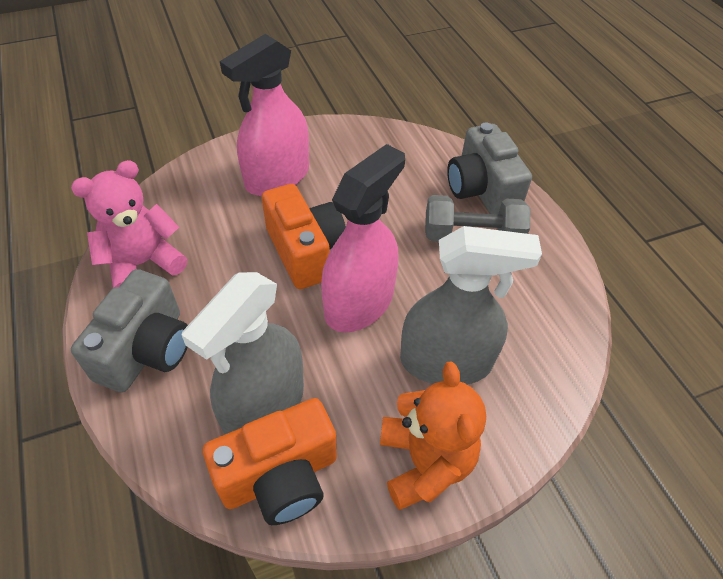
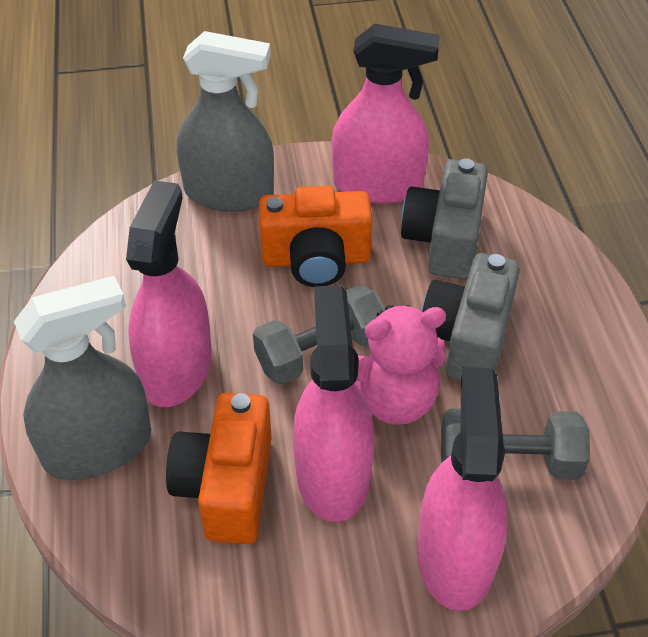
grey dumbbell: 1 -> 2
orange teddy bear: 1 -> 0
pink spray bottle: 2 -> 4

